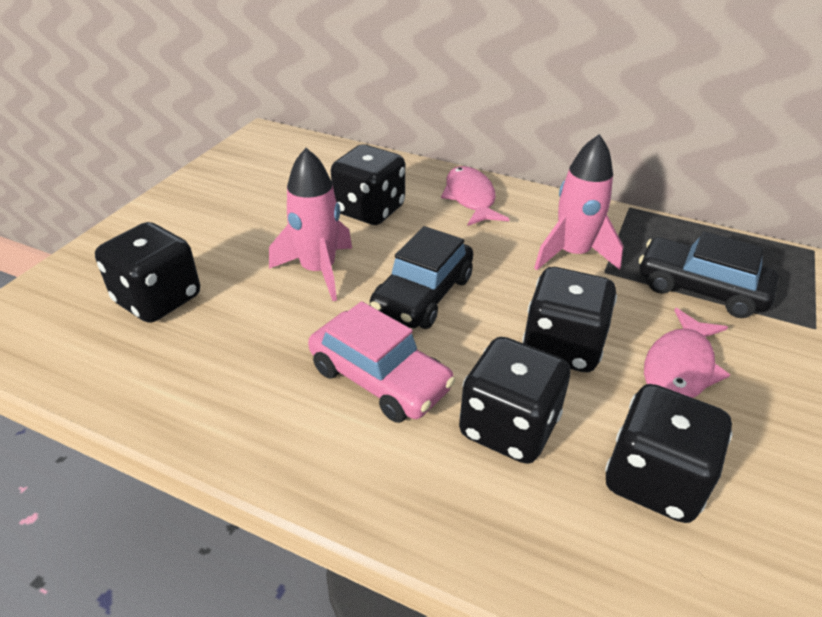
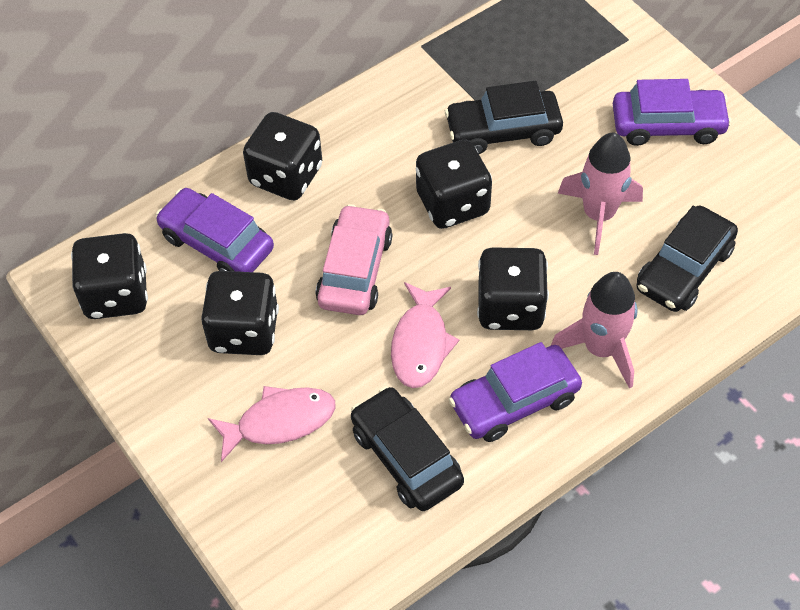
black car: 2 -> 3
purple car: 0 -> 3

